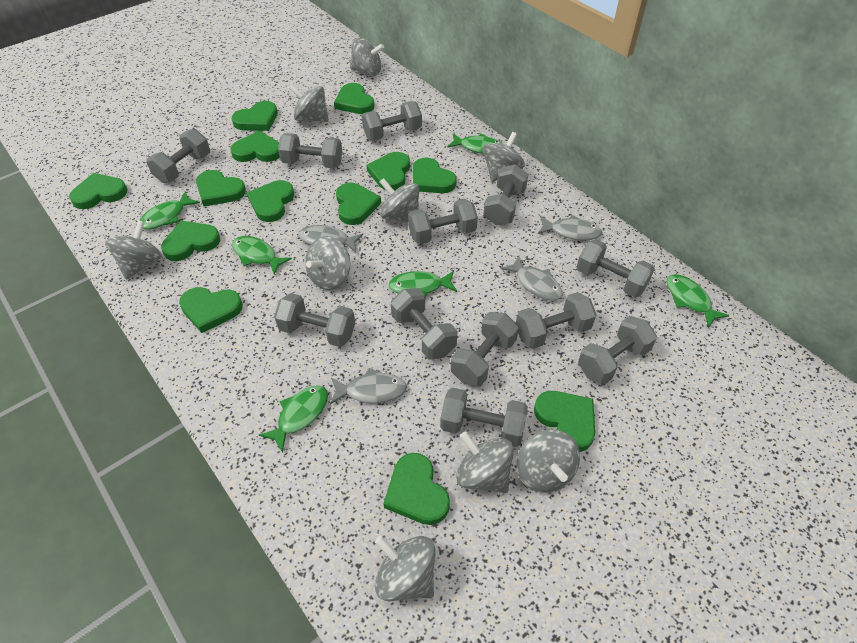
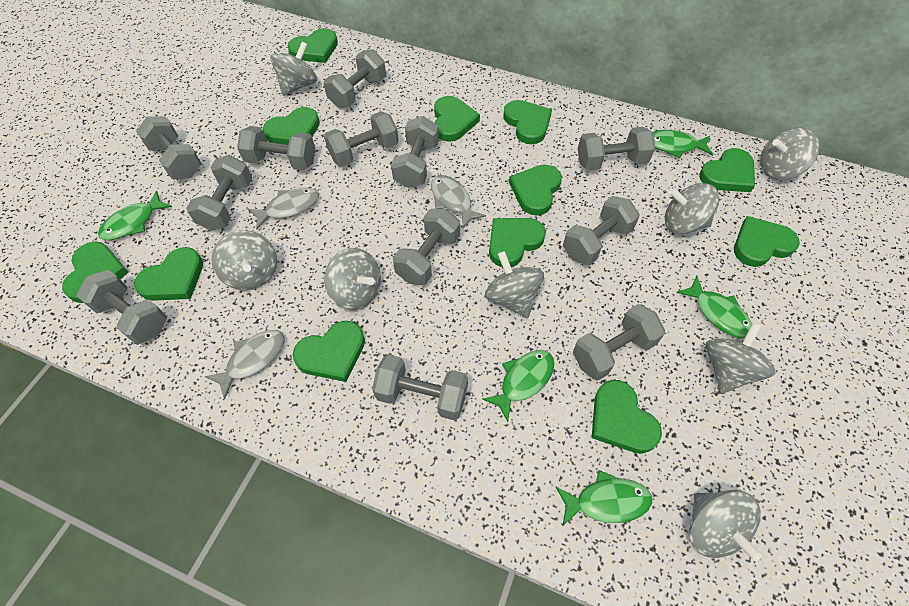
green fish: 6 -> 5
green heart: 13 -> 12
grey fish: 4 -> 3
grey spinning top: 9 -> 8

